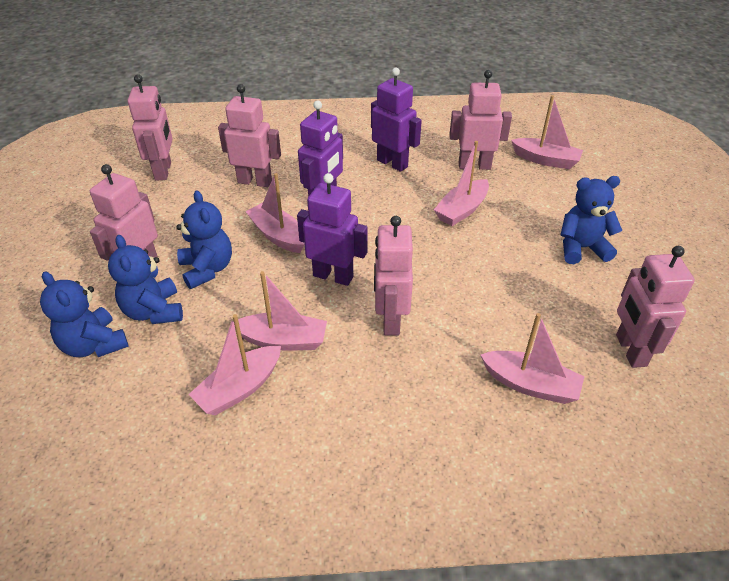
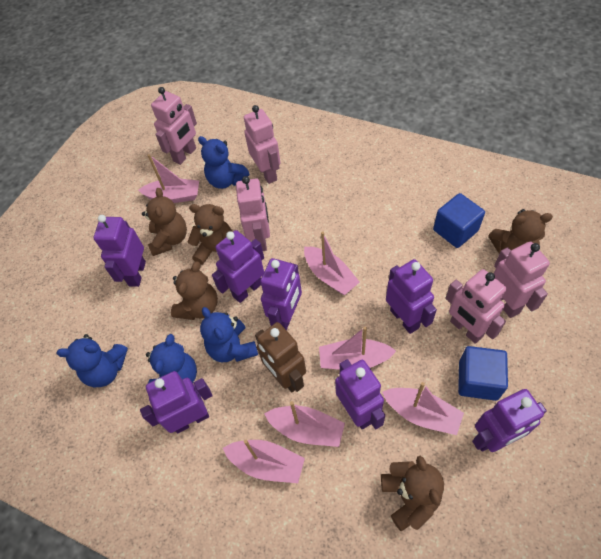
blue cube: 0 -> 2
brown robot: 0 -> 1
brown teddy bear: 0 -> 5
pink robot: 6 -> 5
purple robot: 3 -> 7

